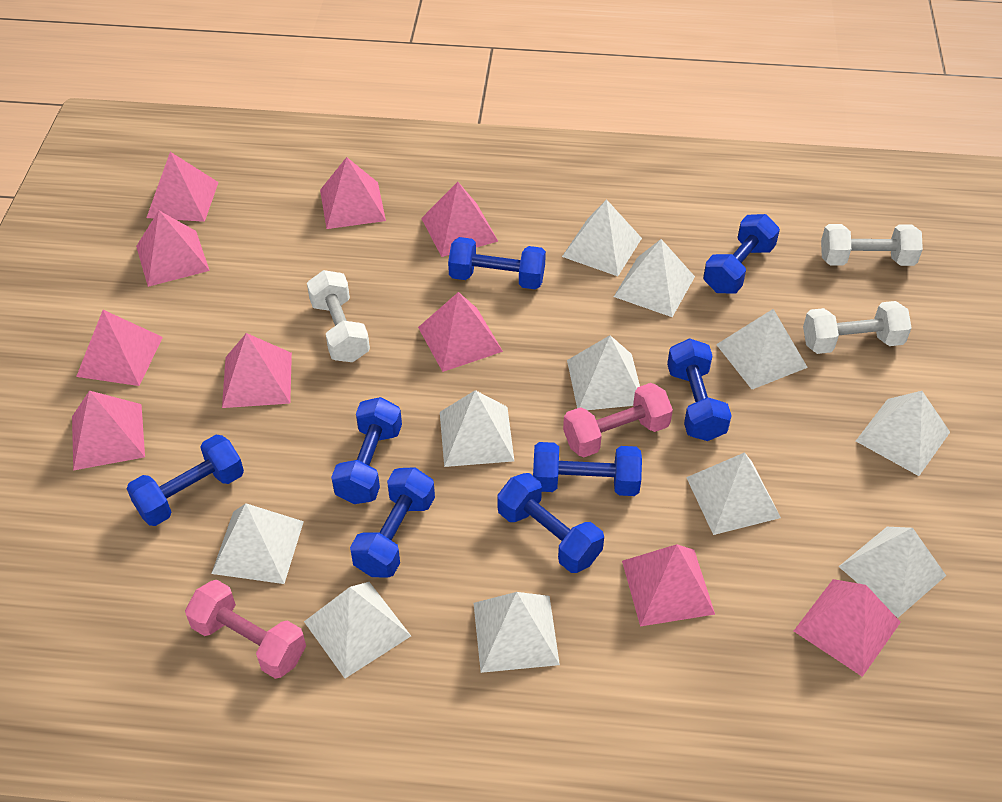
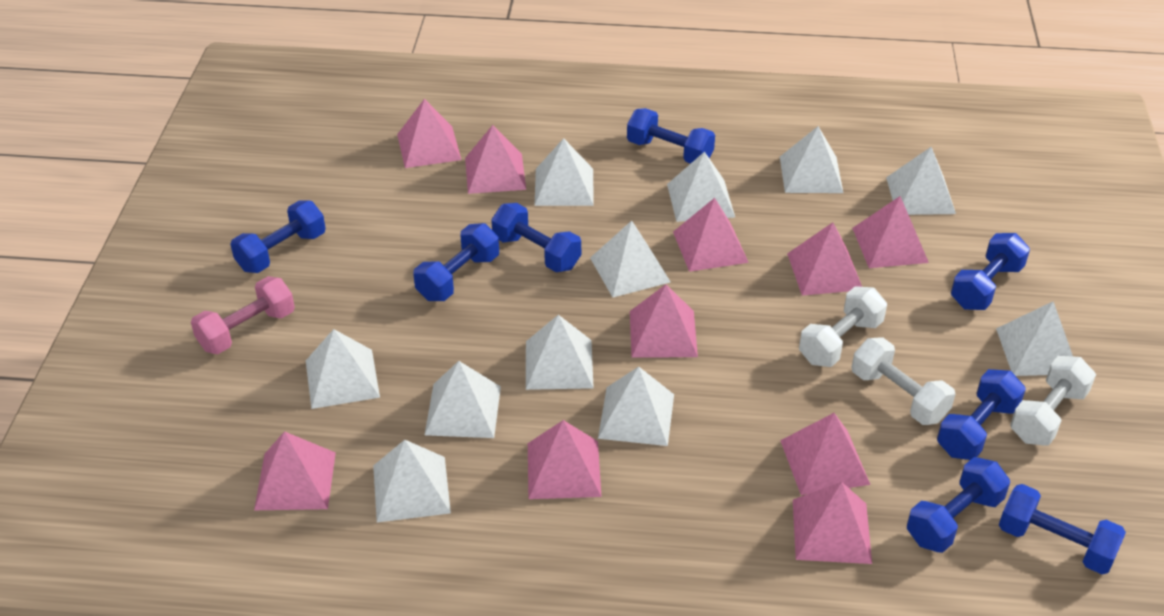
pink dumbbell: 2 -> 1

